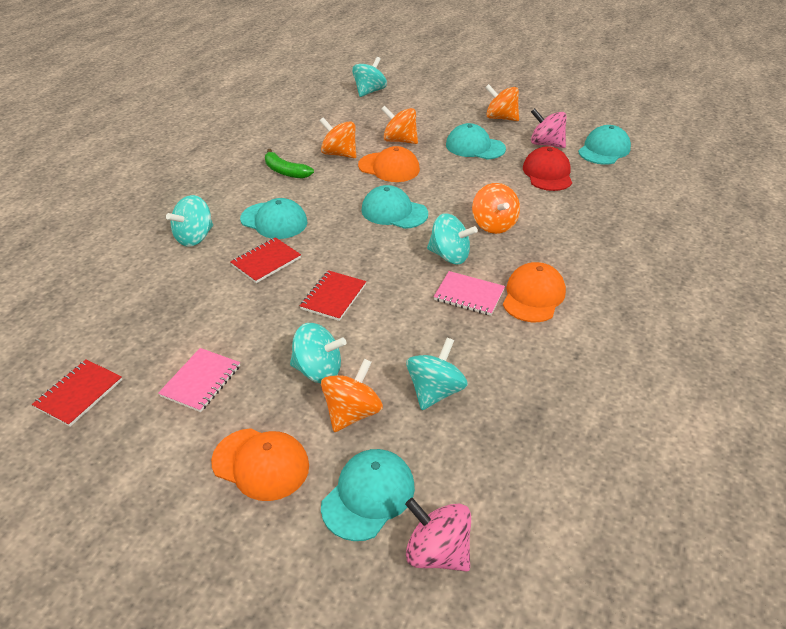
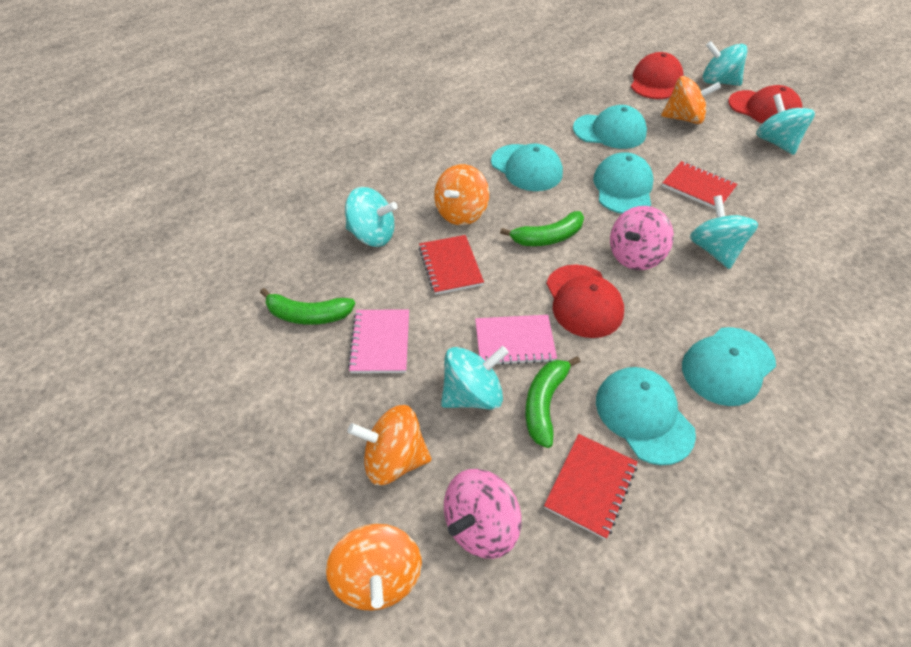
green banana: 1 -> 3
orange cap: 3 -> 0
orange spinning top: 5 -> 4
red cap: 1 -> 3

